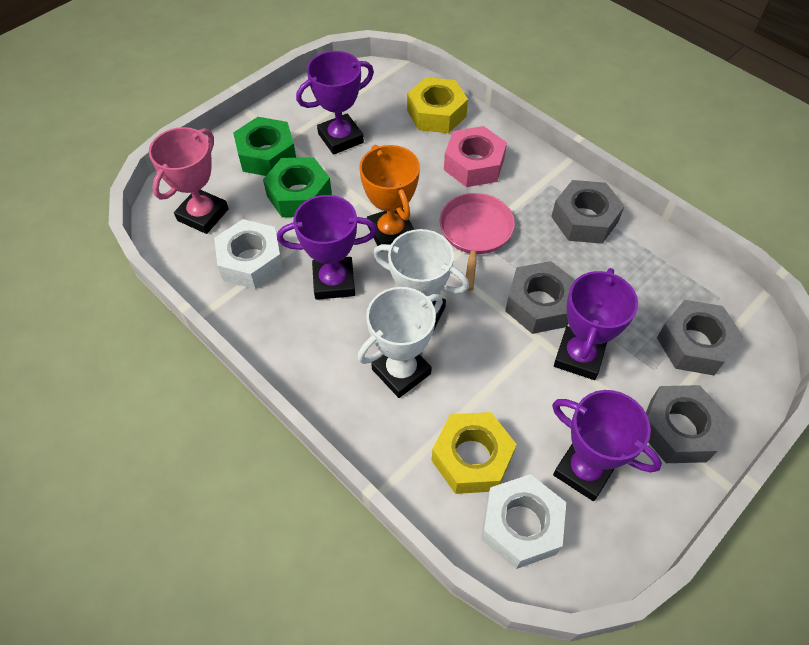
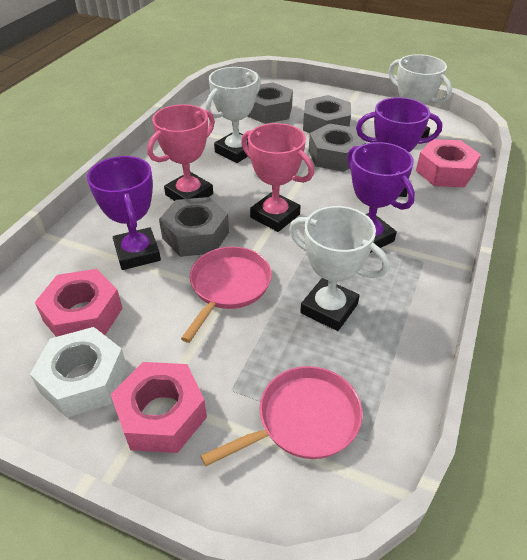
green nut: 2 -> 0
orange trophy: 1 -> 0
pink nut: 1 -> 3
pink pan: 1 -> 2
pink trophy: 1 -> 2
purple trophy: 4 -> 3
white nut: 2 -> 1
white trophy: 2 -> 3
yellow nut: 2 -> 0

